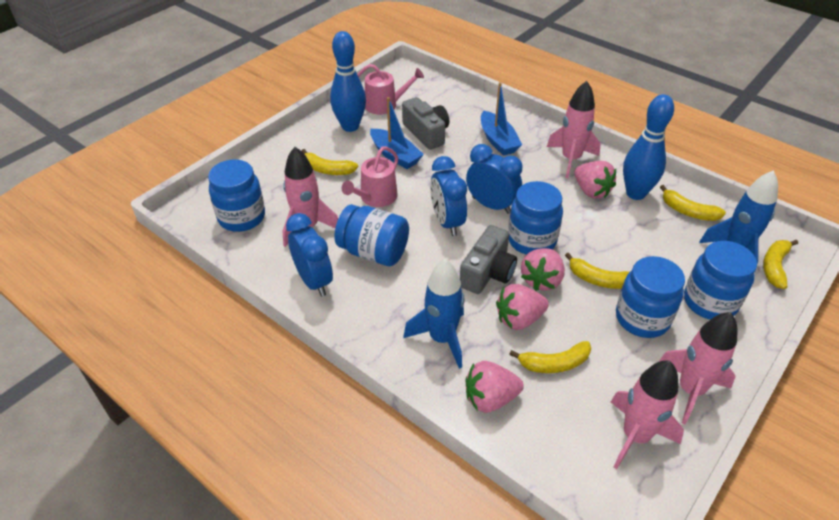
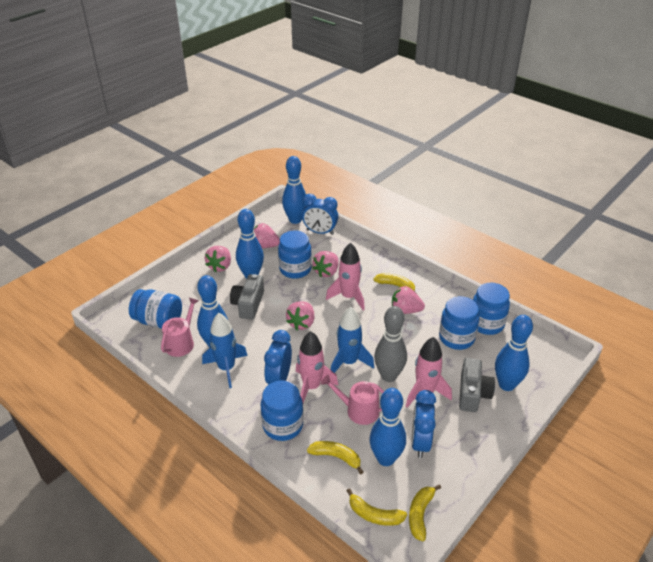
blue boat: 2 -> 0
blue bowling pin: 2 -> 5
grey bowling pin: 0 -> 1
pink rocket: 4 -> 3
pink strawberry: 4 -> 5
yellow banana: 5 -> 4

